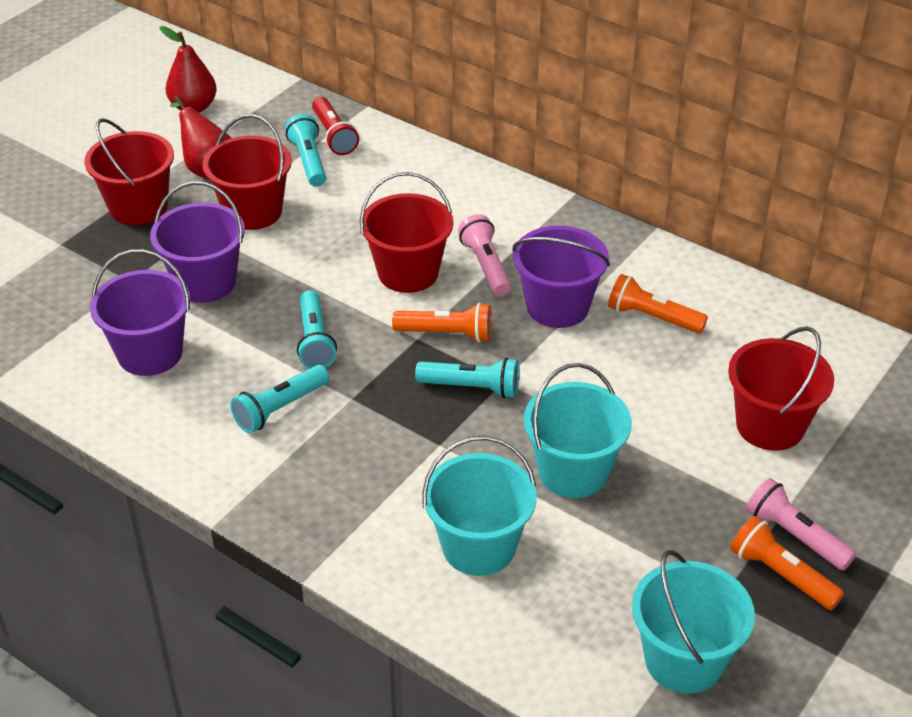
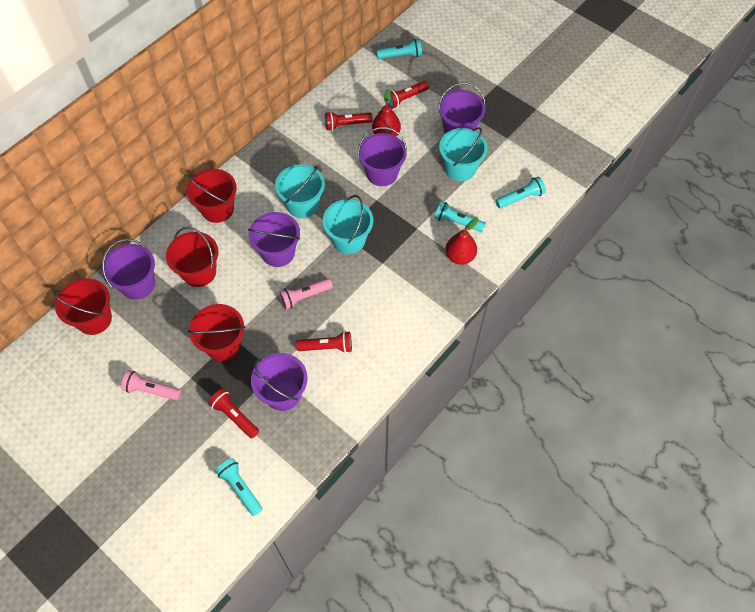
orange flashlight: 3 -> 0
purple bucket: 3 -> 5
red flashlight: 1 -> 4

